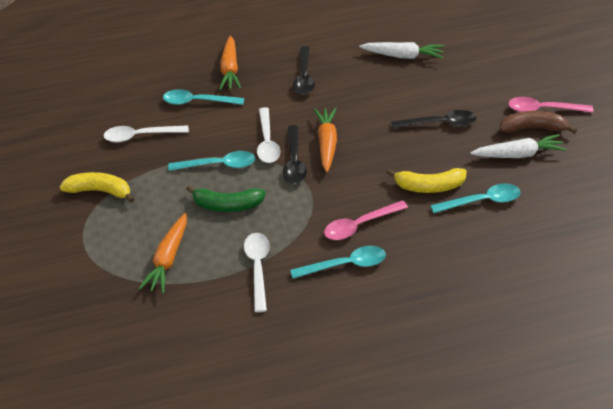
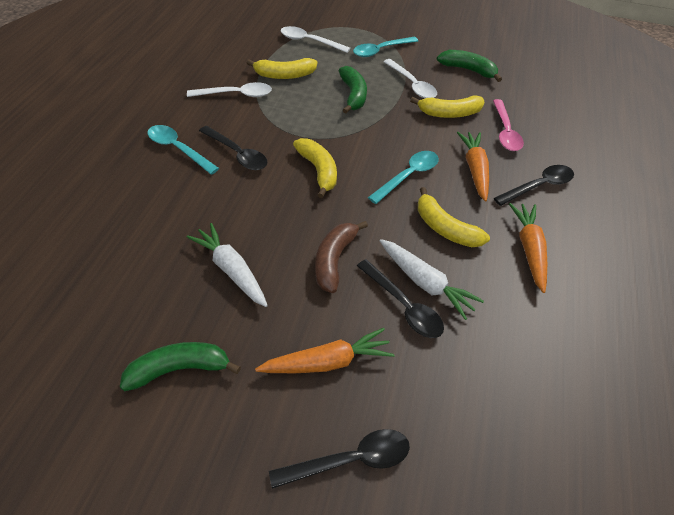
black spoon: 3 -> 4
green banana: 1 -> 3
pink spoon: 2 -> 1
turquoise spoon: 4 -> 3
yellow banana: 2 -> 4

